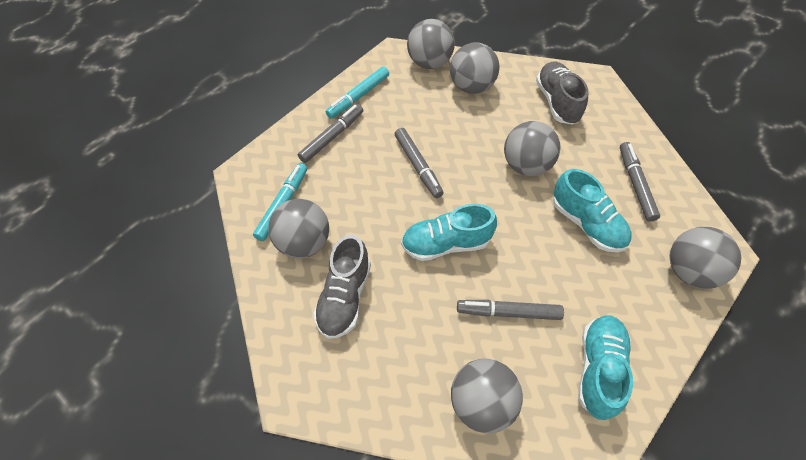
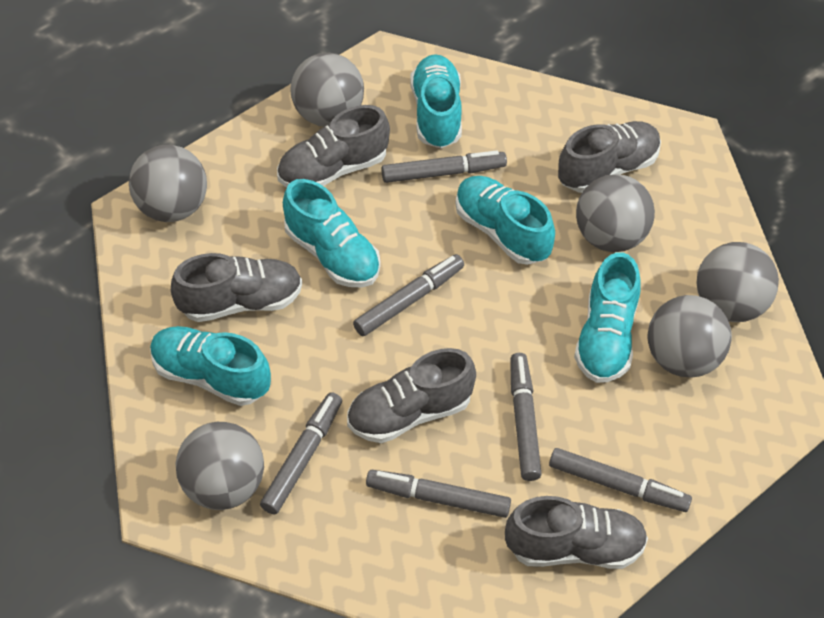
grey marker: 4 -> 6
grey shoe: 2 -> 5
turquoise marker: 2 -> 0
turquoise shoe: 3 -> 5

